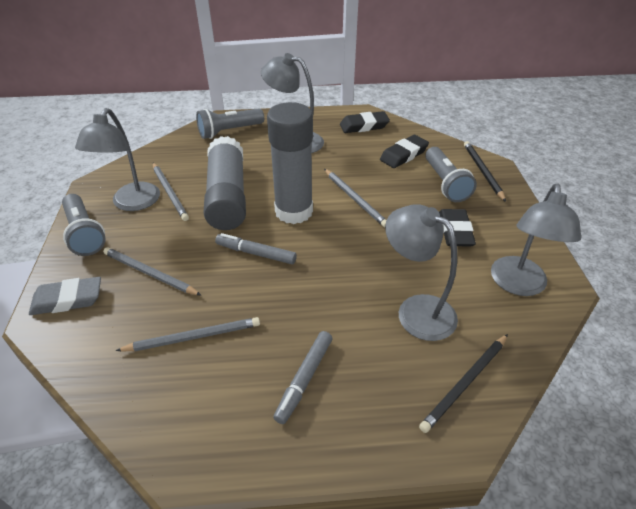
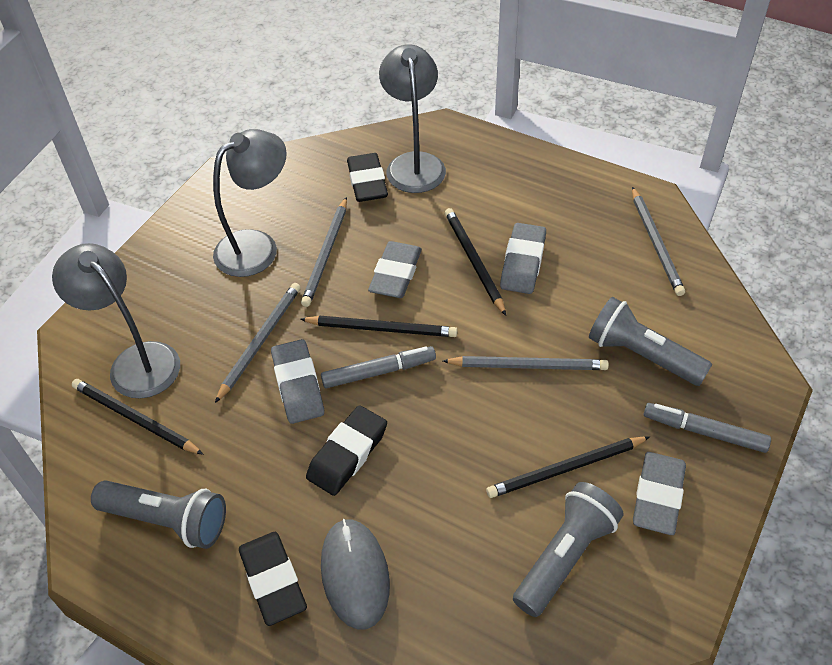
black pencil: 2 -> 4
grey eraser: 1 -> 4
grey glue stick: 2 -> 0
grey lamp: 4 -> 3
grey mouse: 0 -> 1

